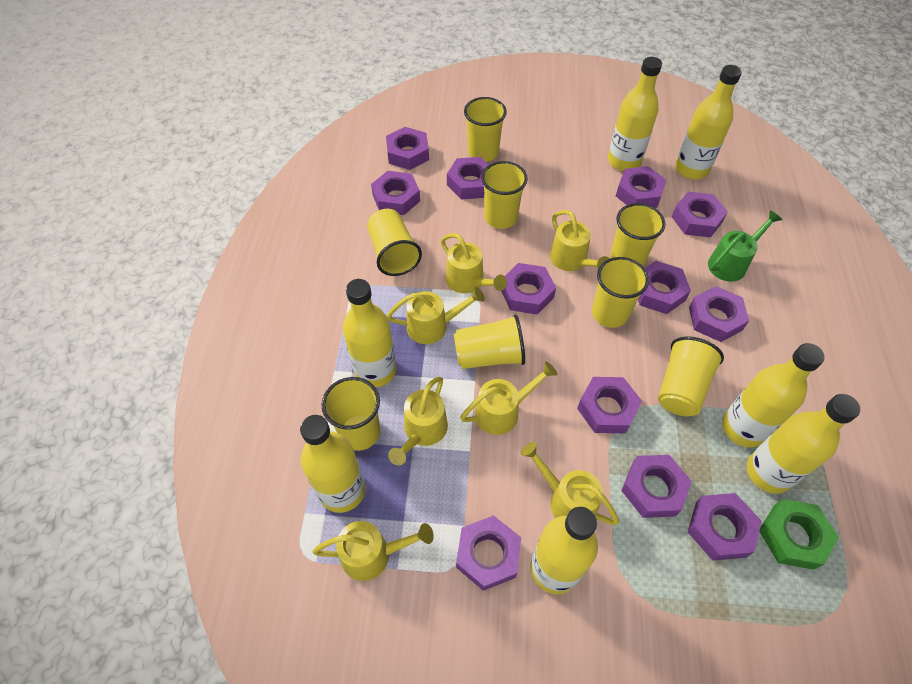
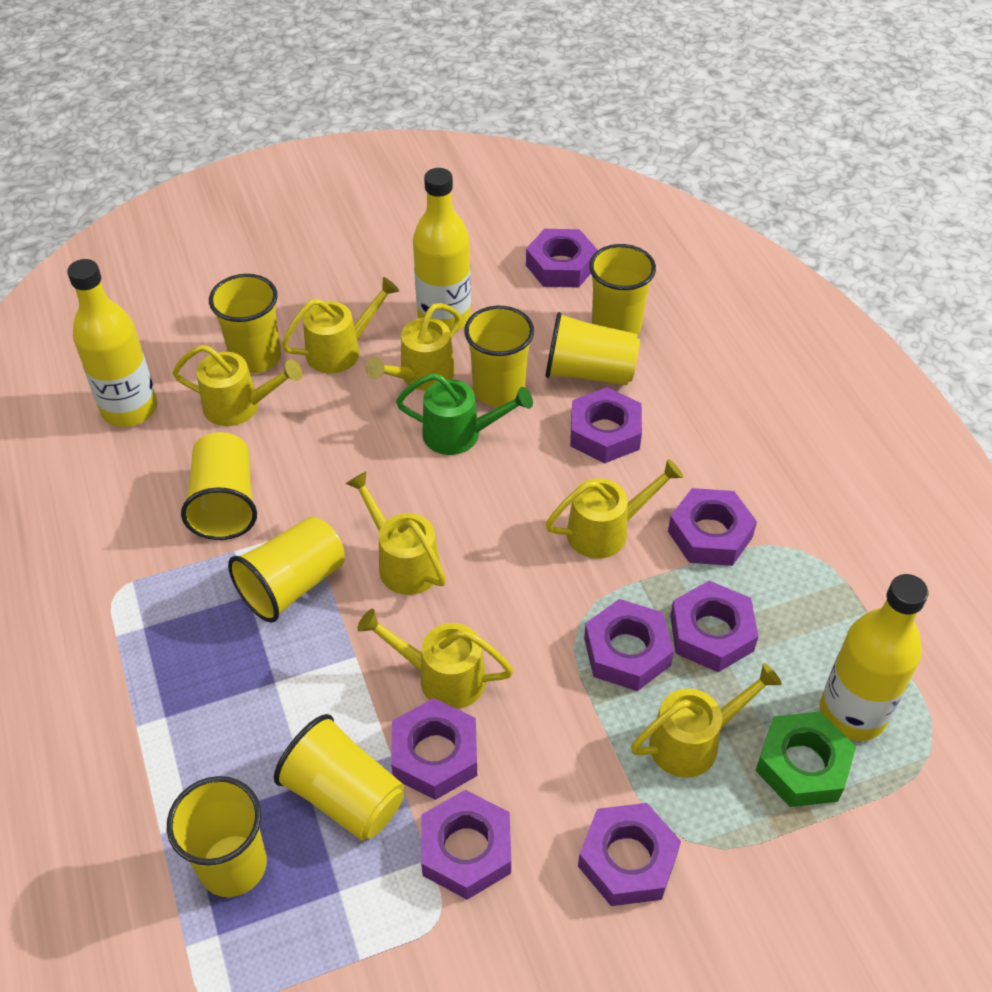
purple nut: 12 -> 8
yellow bottle: 7 -> 3

